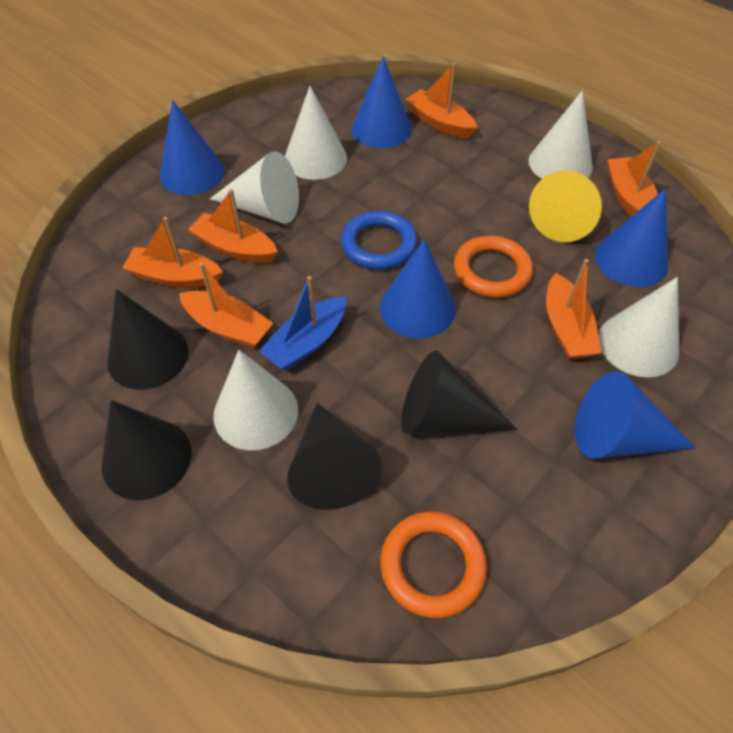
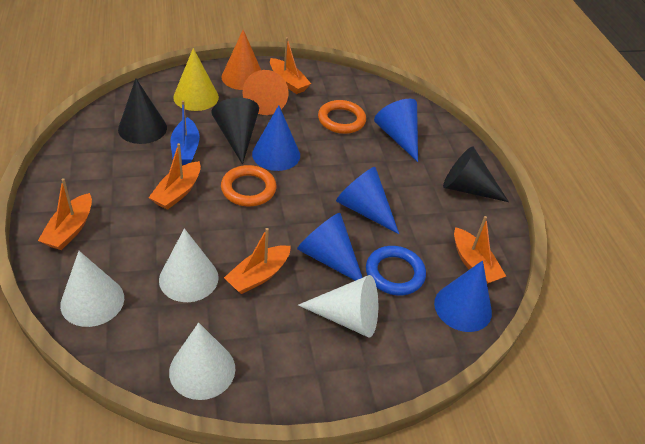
black cone: 4 -> 3
orange boat: 6 -> 5
orange cone: 0 -> 2
white cone: 5 -> 4

